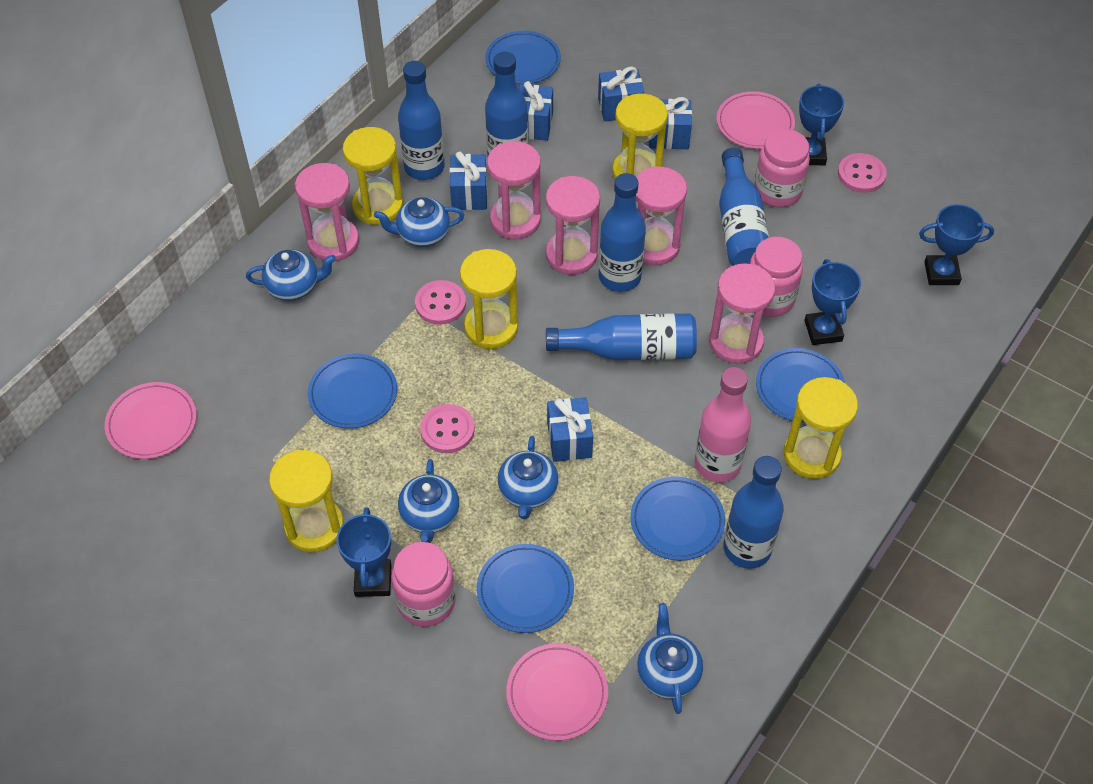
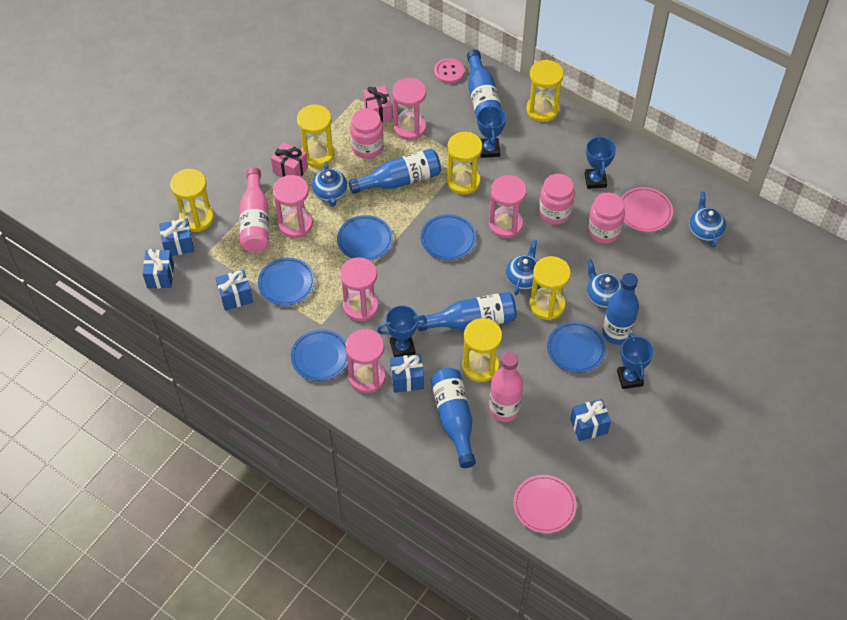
blue bottle: 6 -> 5
blue teapot: 5 -> 4
pink bottle: 1 -> 2
pink button: 3 -> 1
pink gift: 0 -> 2
pink plate: 3 -> 2
yellow hourglass: 5 -> 6

